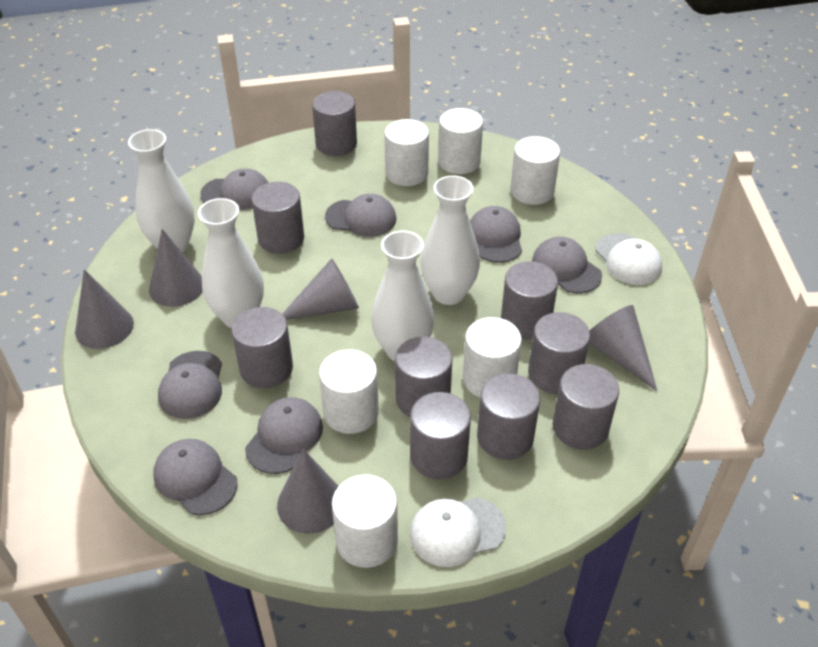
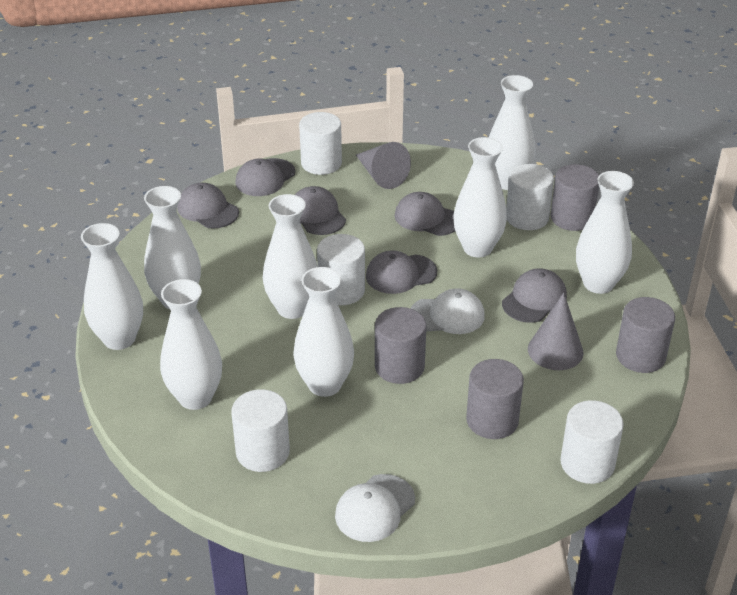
grey cap: 7 -> 6
grey cone: 5 -> 2
grey cylinder: 9 -> 4
white cylinder: 6 -> 5
white vase: 4 -> 8

